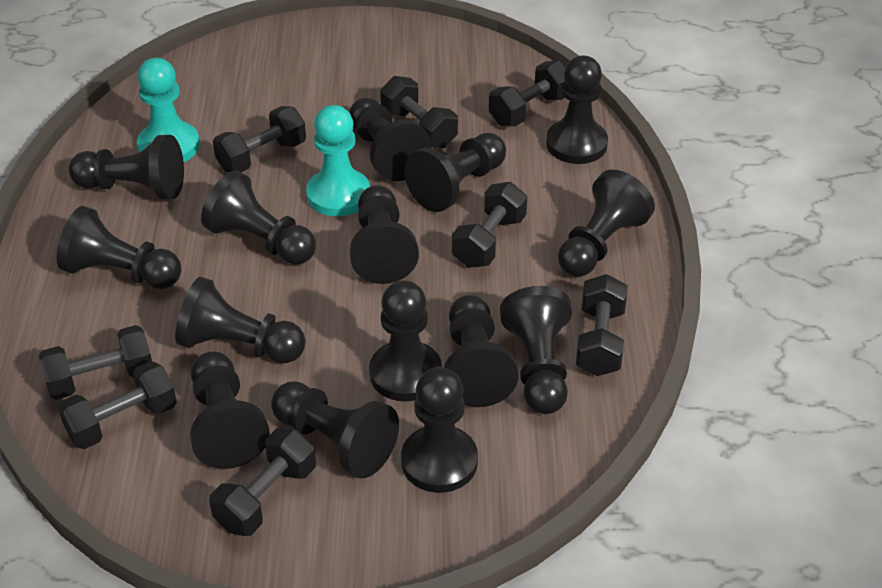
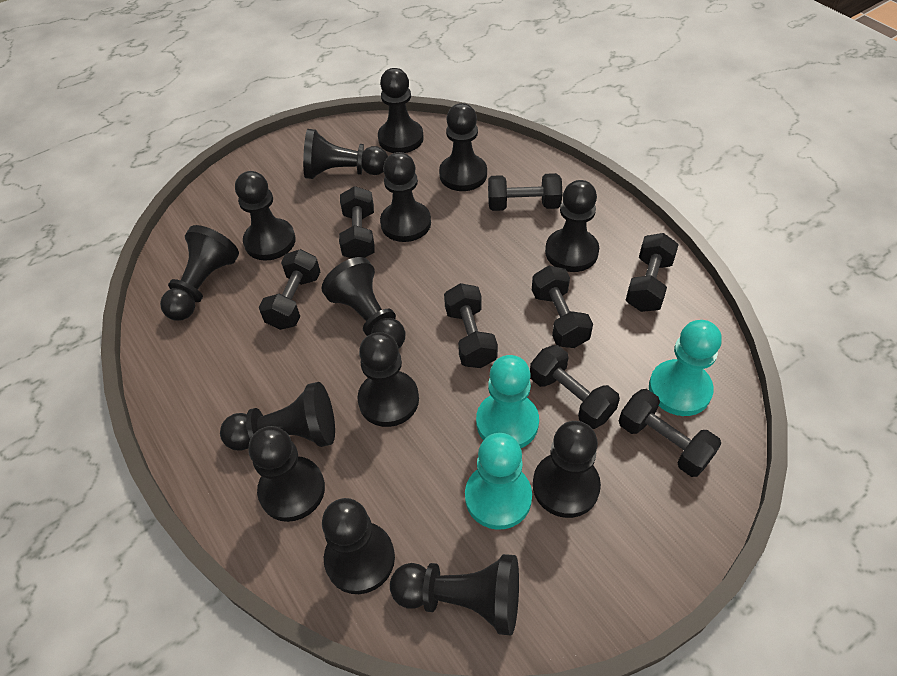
black pawn: 15 -> 14
turquoise pawn: 2 -> 3

